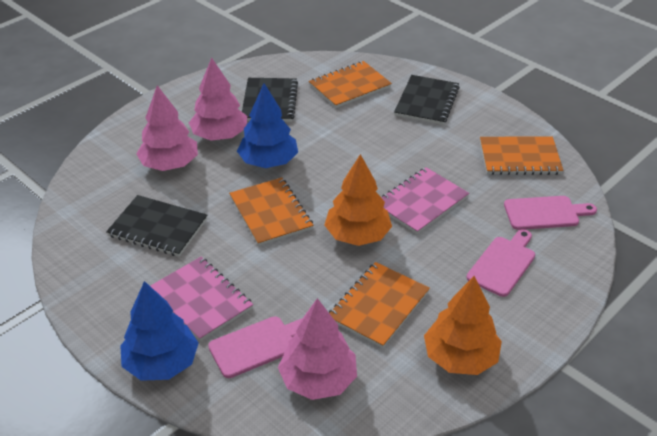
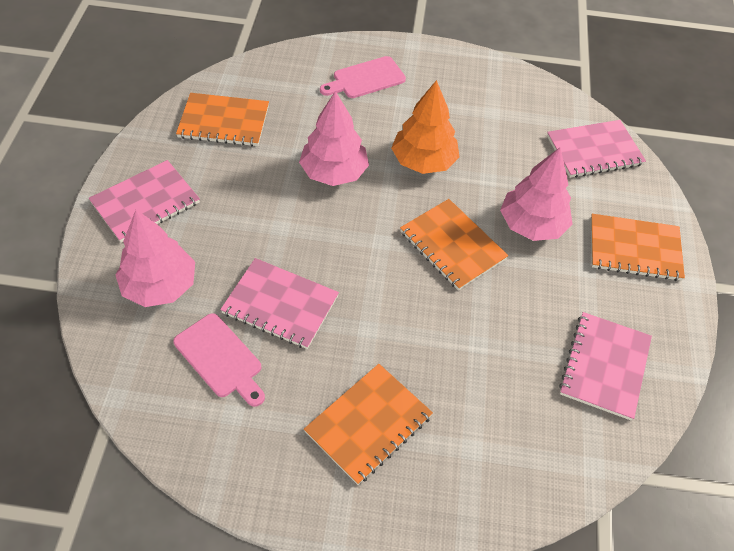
black notebook: 3 -> 0
blue tree: 2 -> 0
orange tree: 2 -> 1
pink cutting board: 3 -> 2
pink notebook: 2 -> 4

